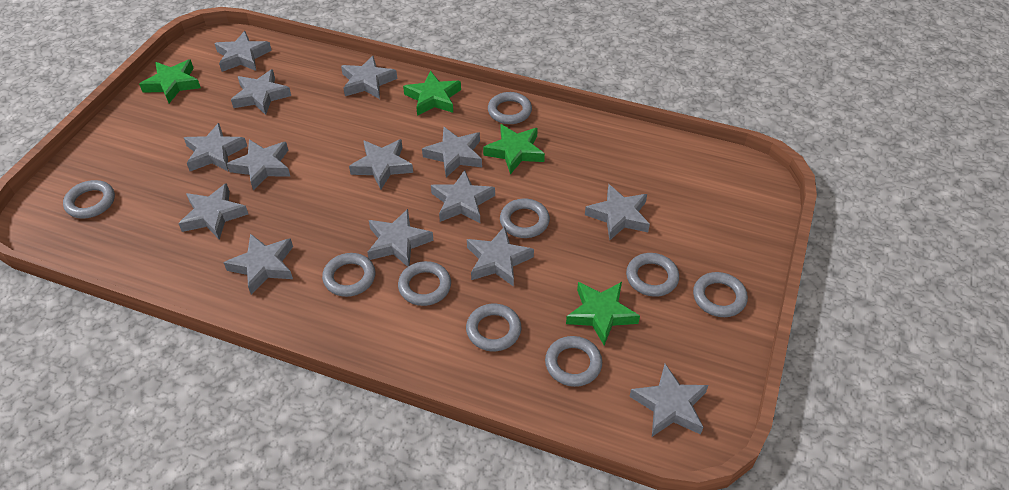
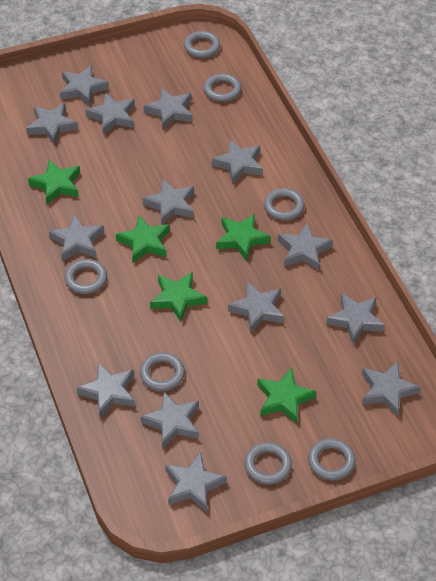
green star: 4 -> 5
grey ring: 9 -> 7

